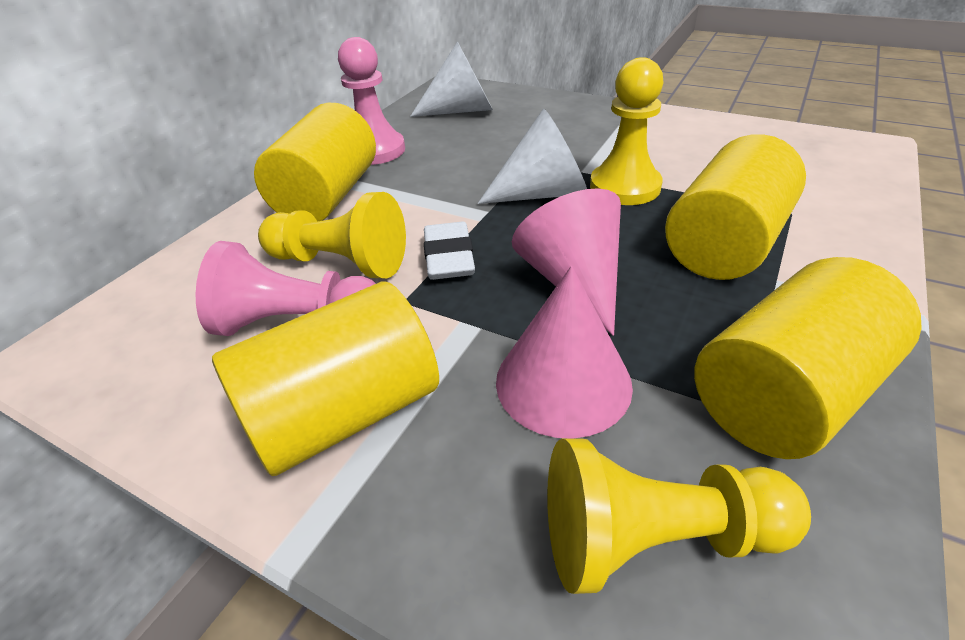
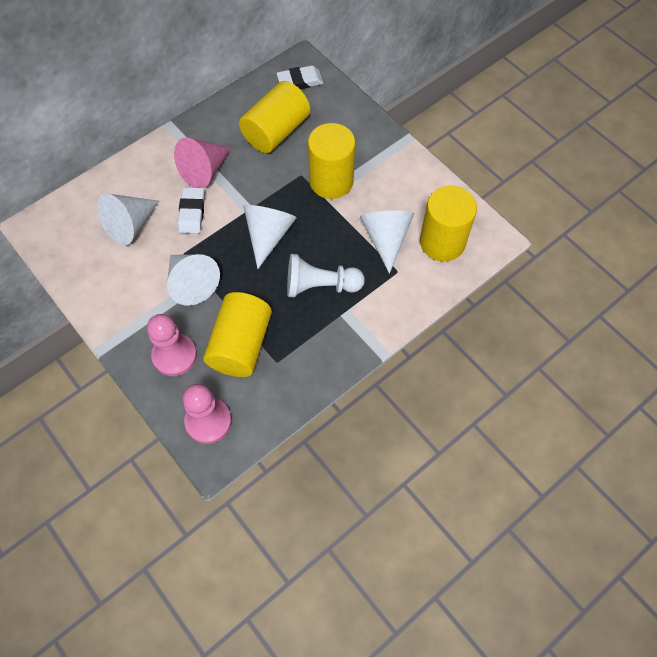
pink cone: 2 -> 1
white cone: 2 -> 4
white eraser: 1 -> 2
white pawn: 0 -> 1
yellow pawn: 3 -> 0

